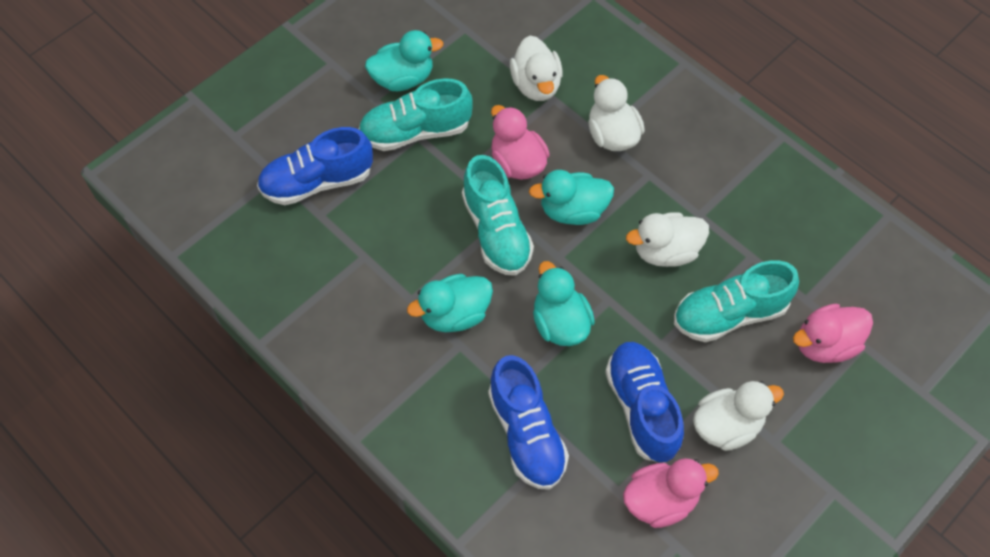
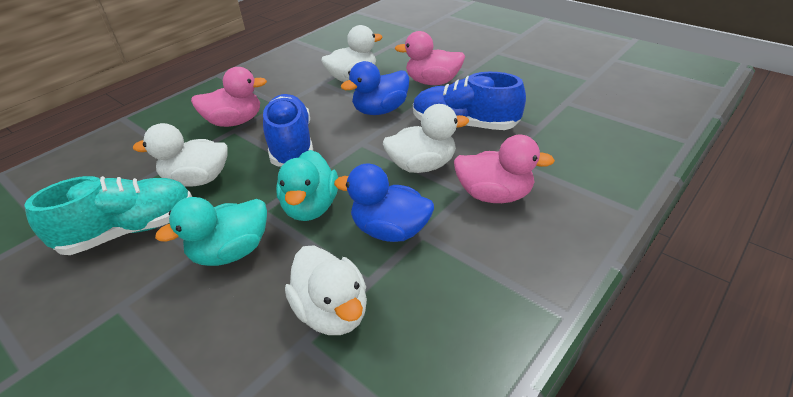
blue duck: 0 -> 2
blue shoe: 3 -> 2
turquoise duck: 4 -> 2
turquoise shoe: 3 -> 1

